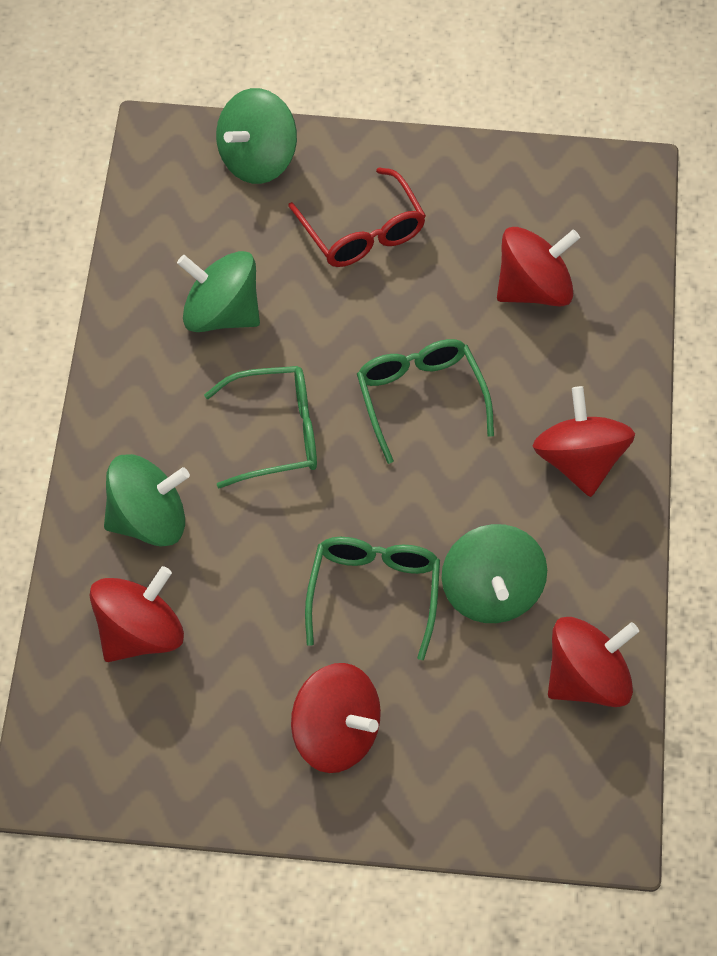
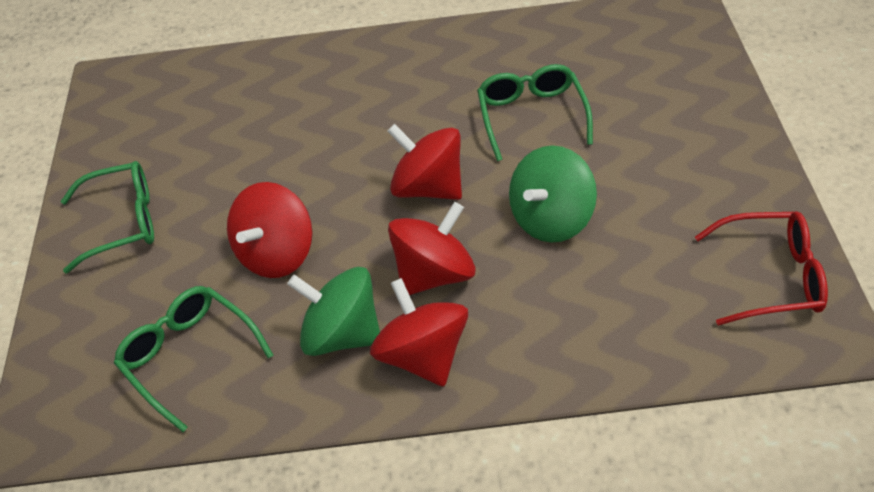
green spinning top: 4 -> 2
red spinning top: 5 -> 4

